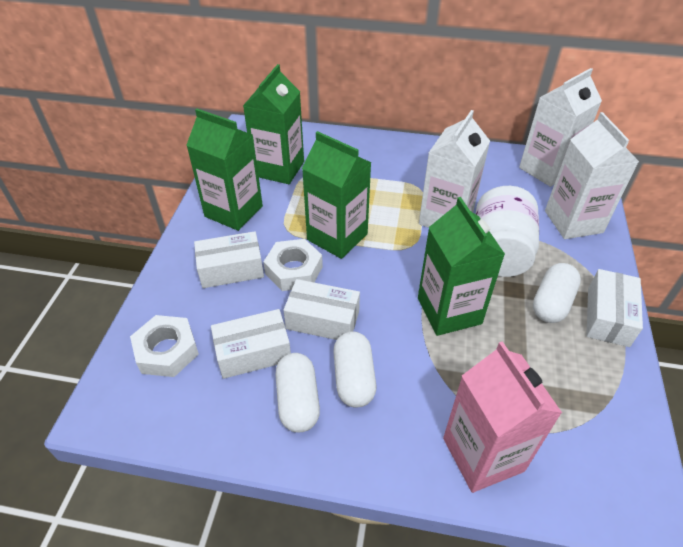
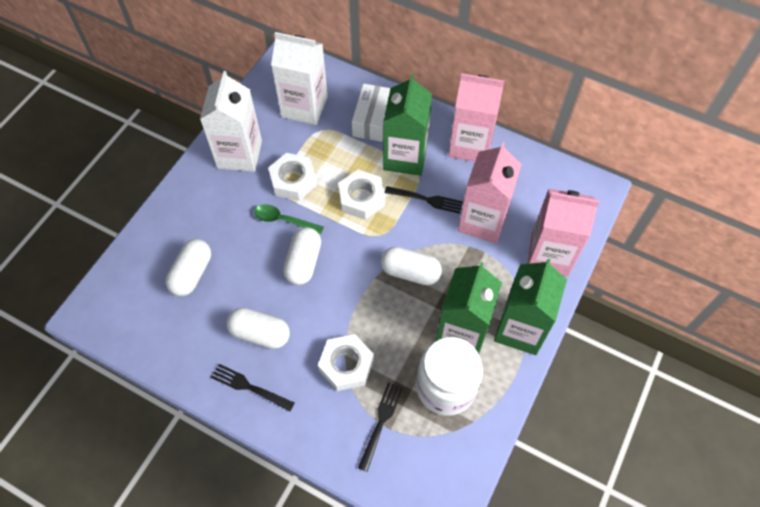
black fork: 0 -> 3
green carton: 4 -> 3
green spoon: 0 -> 1
pink carton: 1 -> 3
white box: 4 -> 1
white capsule: 3 -> 4
white carton: 3 -> 2
white nut: 2 -> 3

